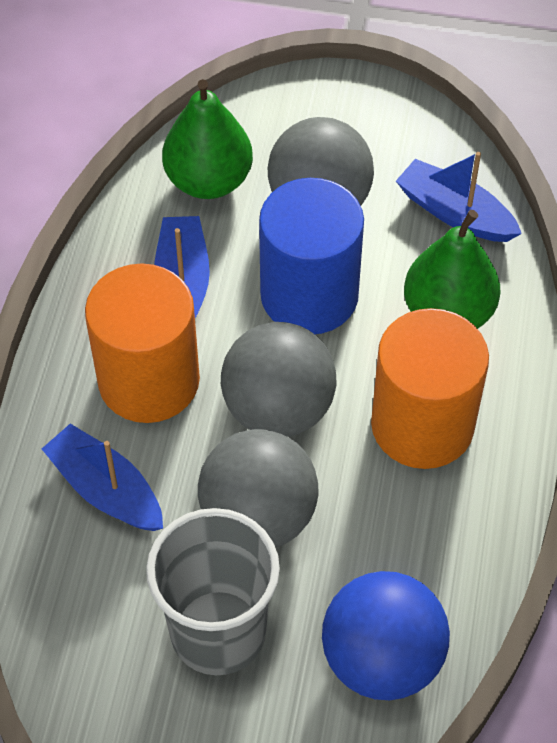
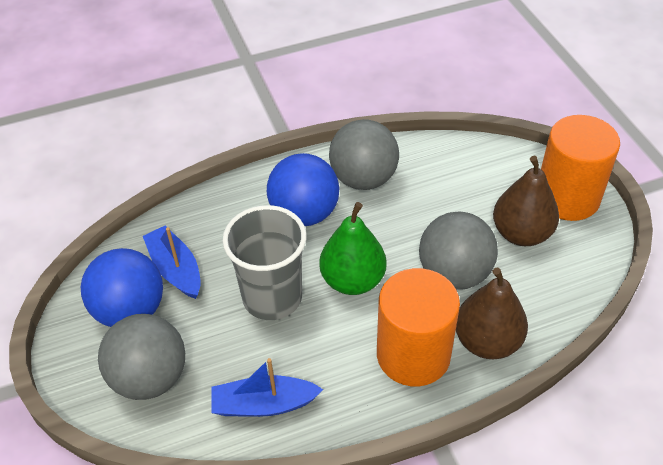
blue ball: 1 -> 2
blue boat: 3 -> 2
blue cylinder: 1 -> 0
brown pear: 0 -> 2
green pear: 2 -> 1

